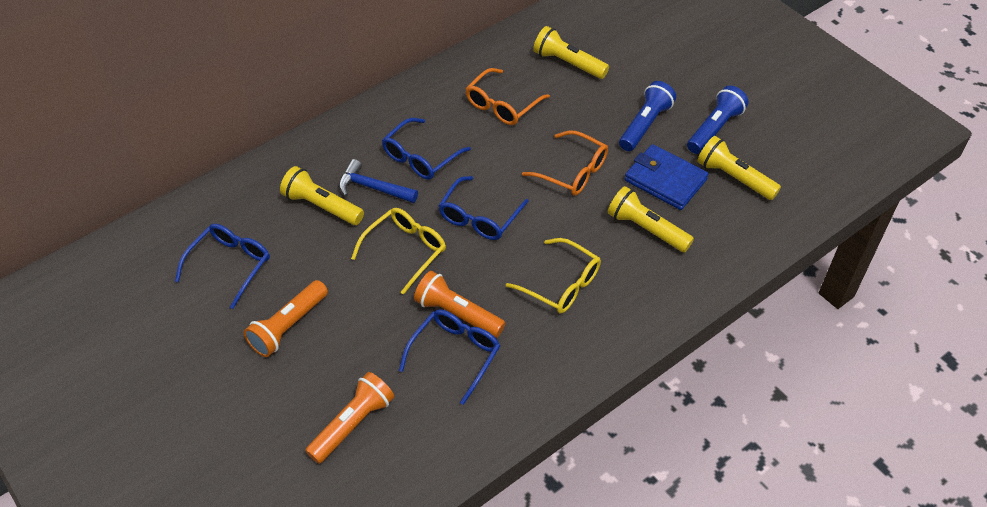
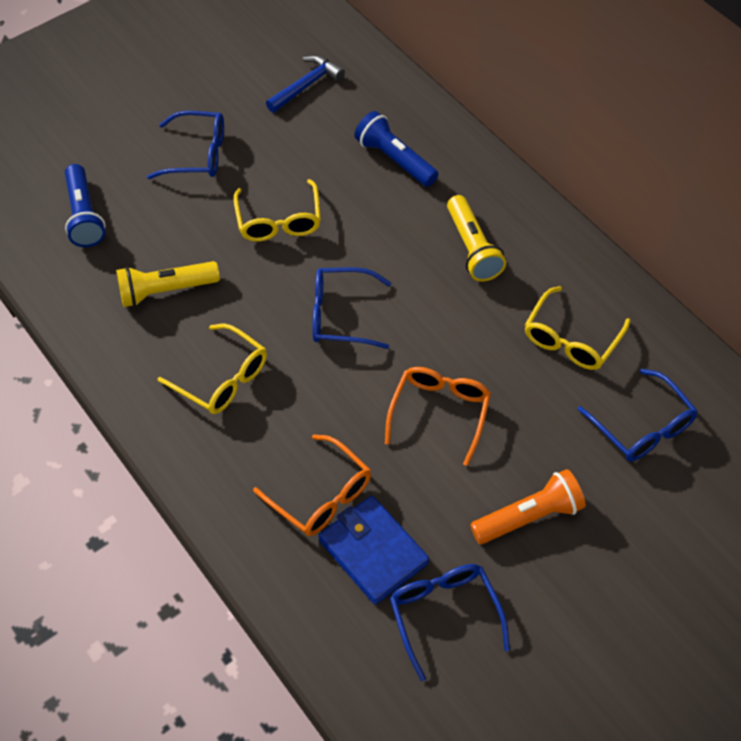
orange flashlight: 3 -> 1
yellow flashlight: 4 -> 2
yellow glasses: 2 -> 3

